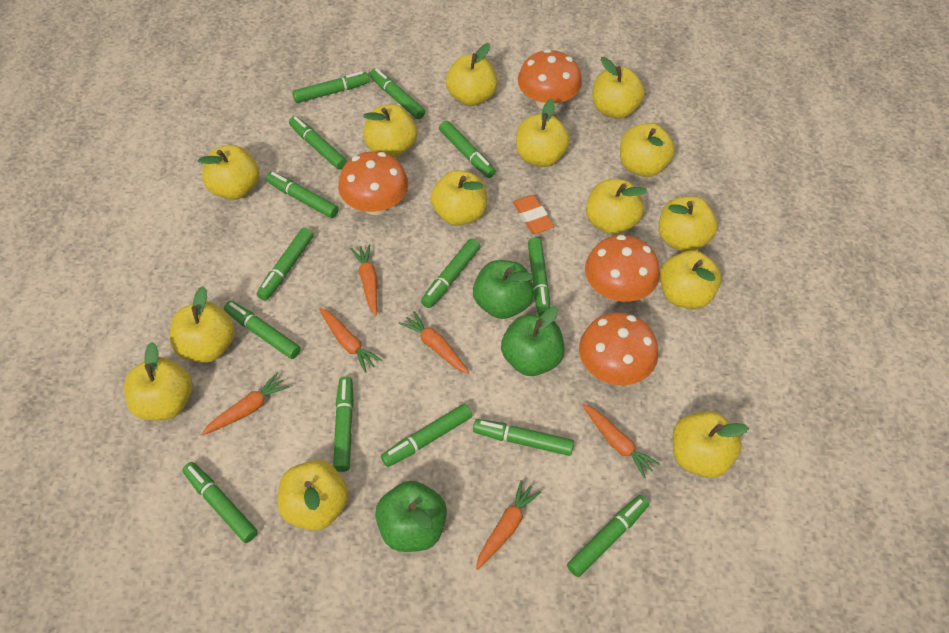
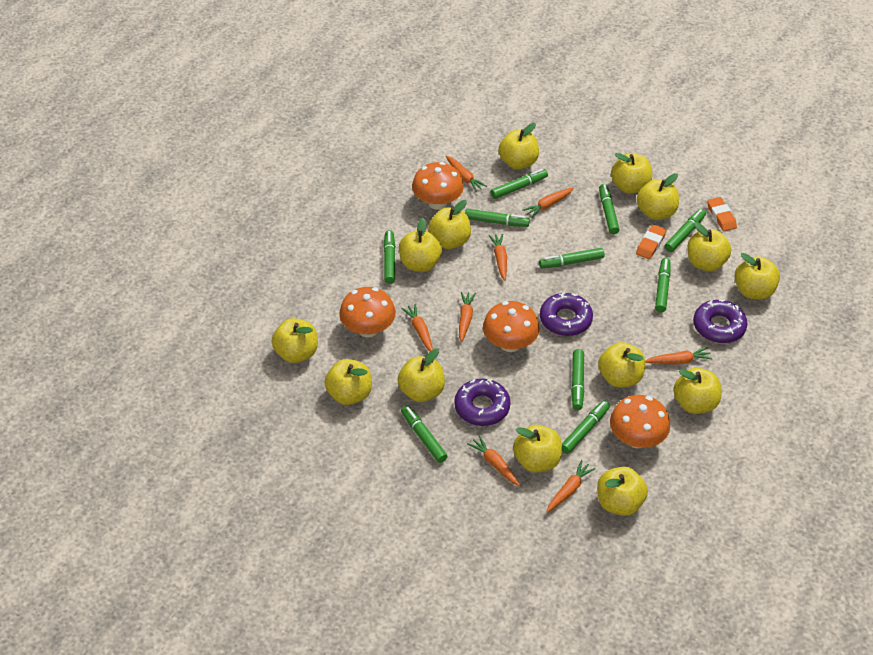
green apple: 3 -> 0
green marker: 14 -> 10
orange carrot: 6 -> 8
orange eraser: 1 -> 2
purple donut: 0 -> 3

